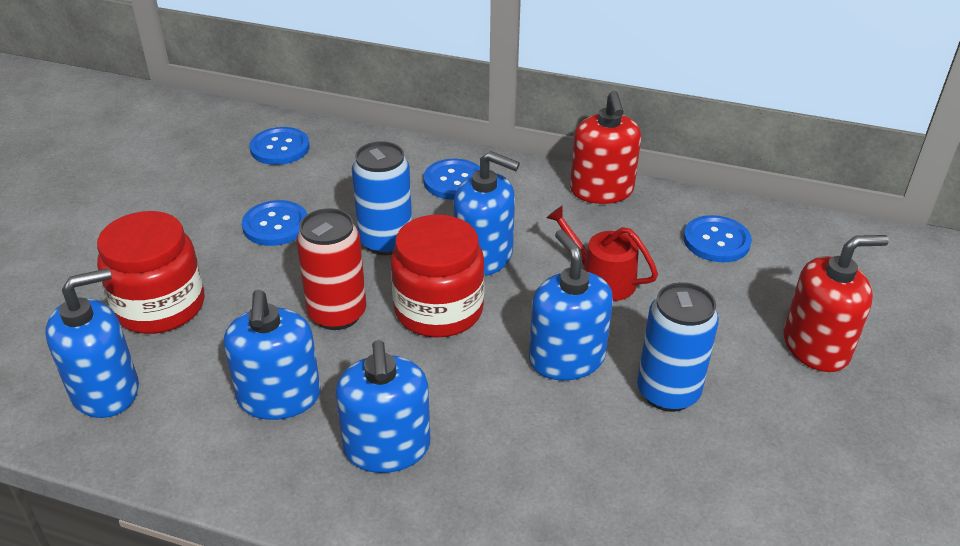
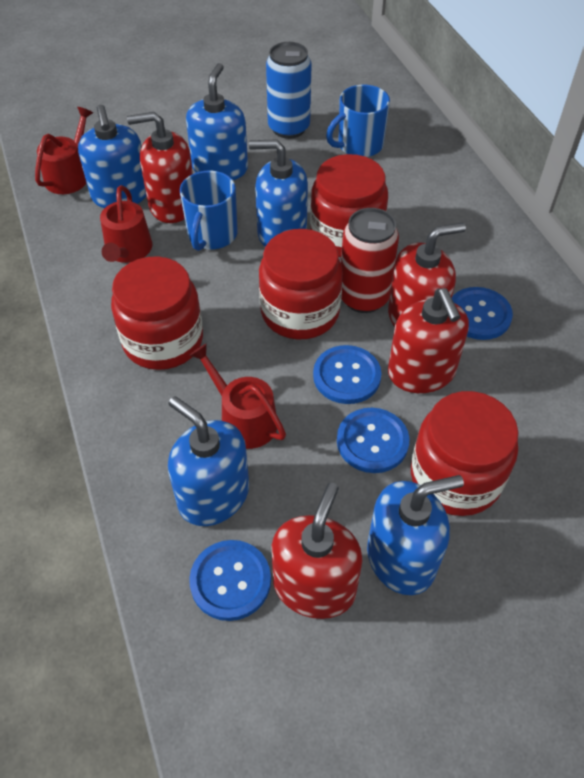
blue can: 2 -> 1
blue mug: 0 -> 2
red jar: 2 -> 4
red soap dispenser: 2 -> 4
red watering can: 1 -> 3

